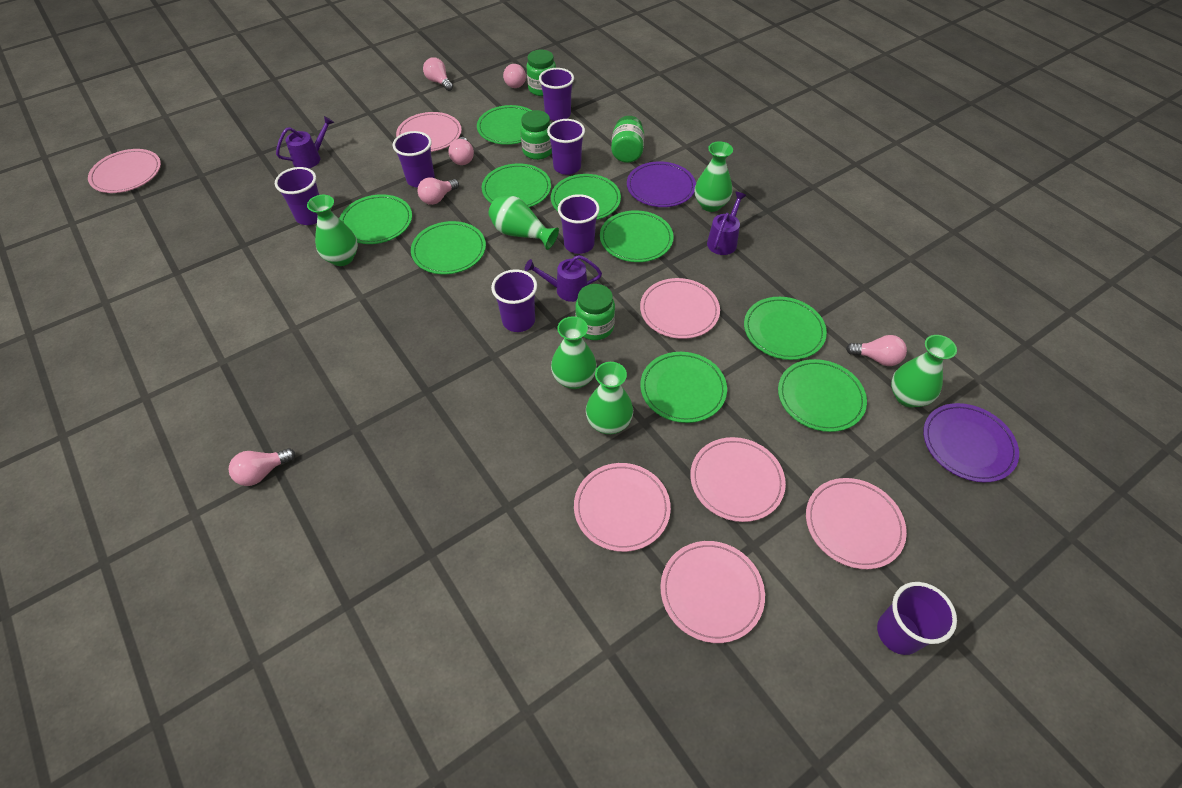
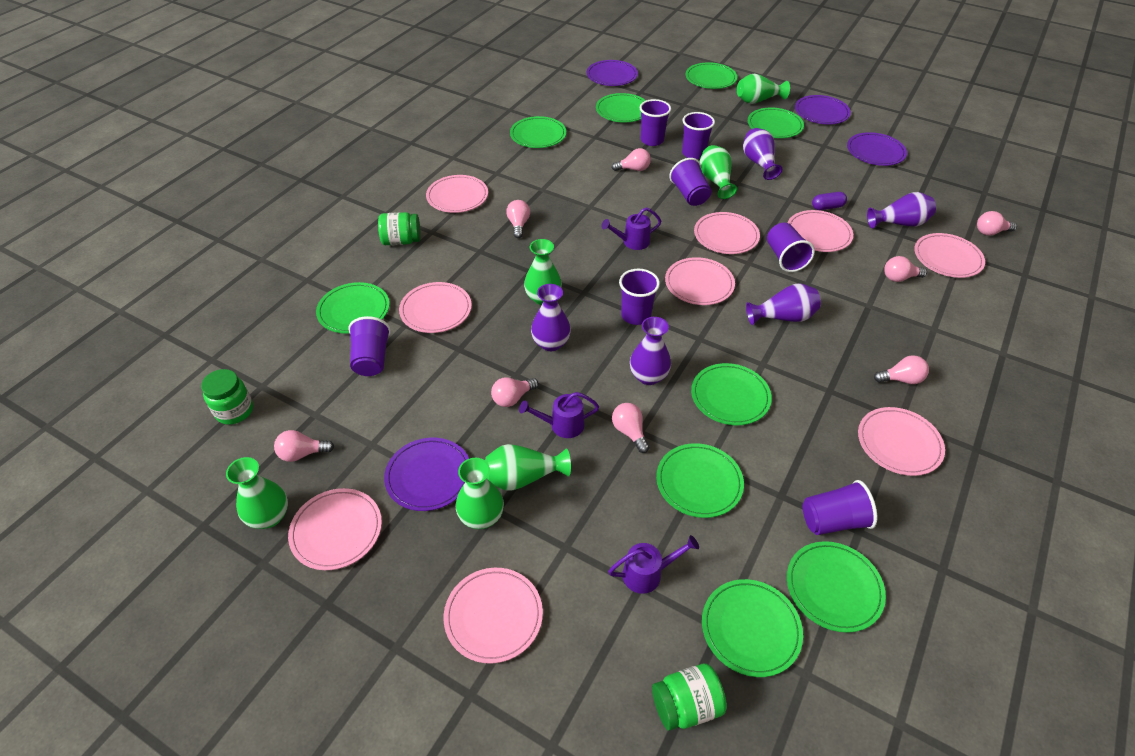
green jar: 4 -> 3
pink light bulb: 6 -> 8
pink plate: 7 -> 9
purple capsule: 0 -> 1
purple plate: 2 -> 4
purple vase: 0 -> 5

